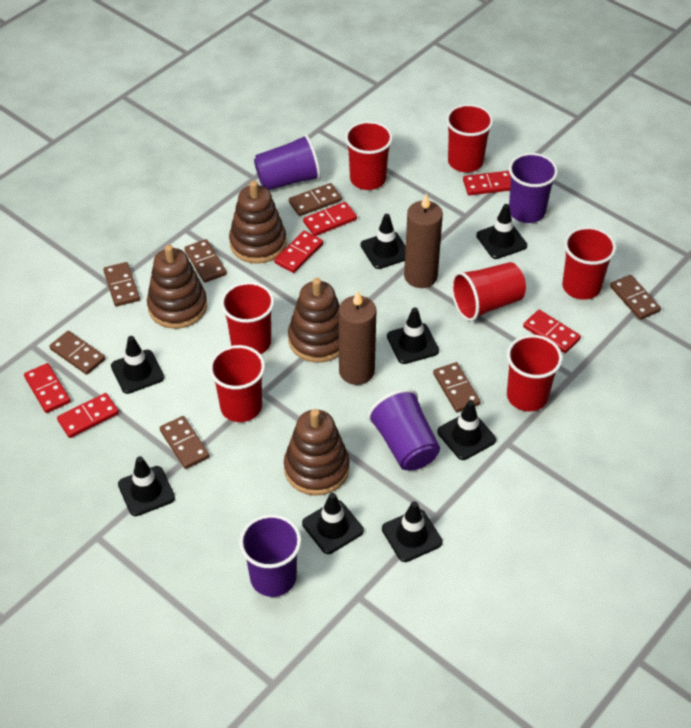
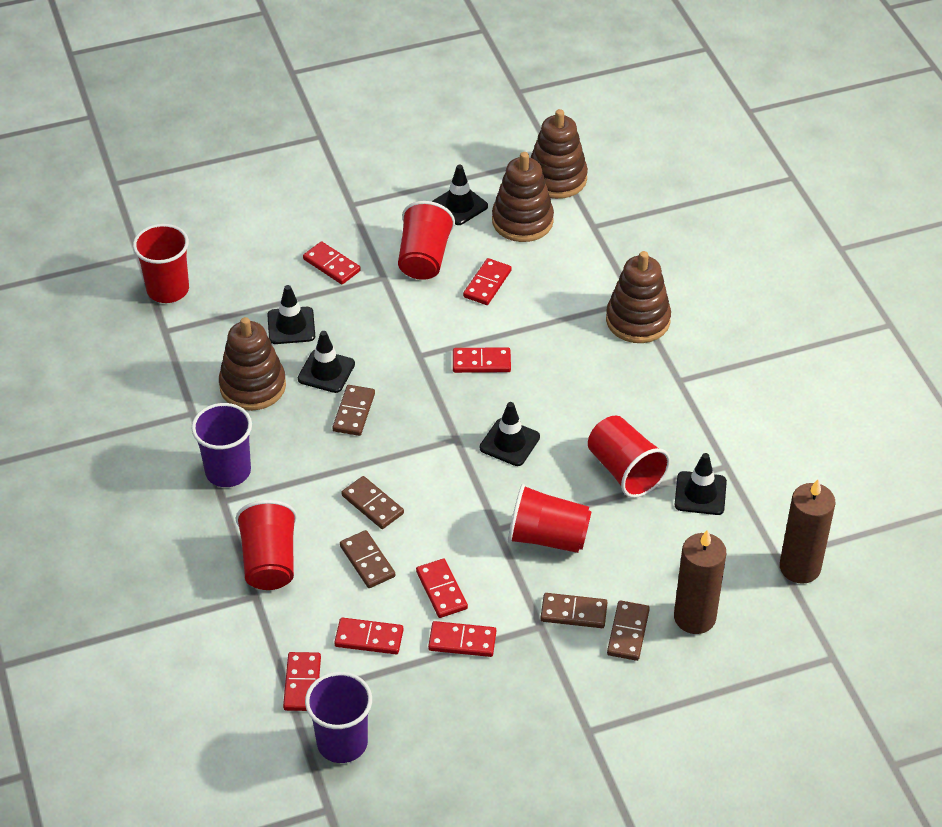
black traffic cone: 8 -> 5
brown domino: 7 -> 5
purple cup: 4 -> 2
red cup: 7 -> 5
red domino: 6 -> 7

